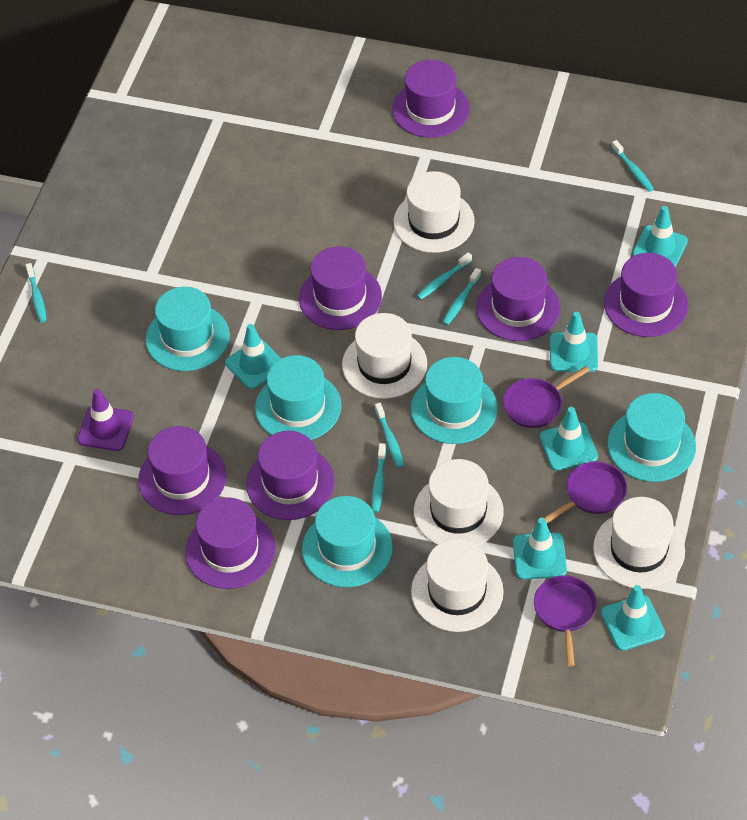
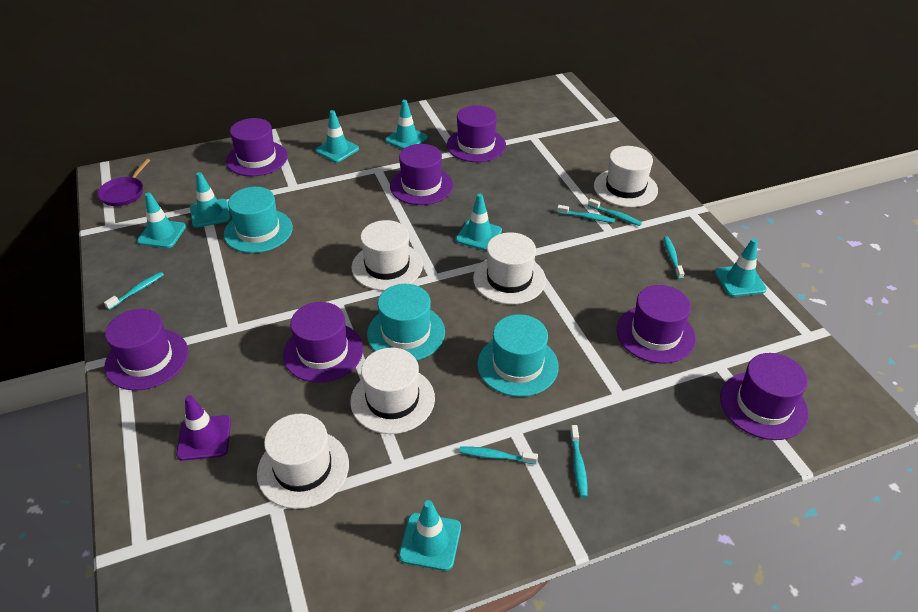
purple pan: 3 -> 1
turquoise hat: 5 -> 3
turquoise traffic cone: 6 -> 7

